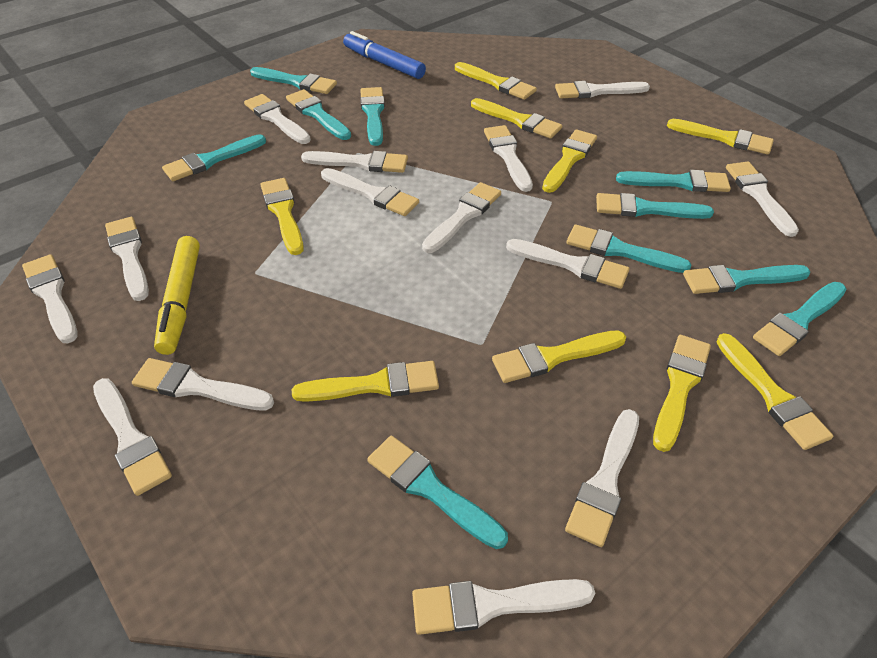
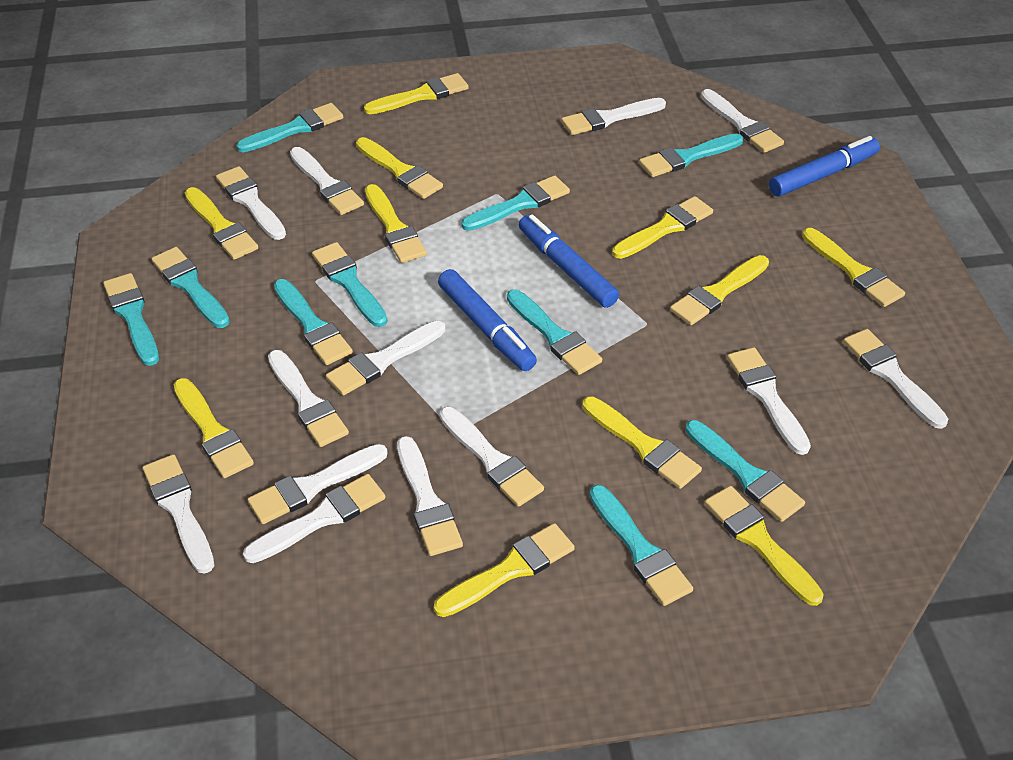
blue marker: 1 -> 3
white brush: 14 -> 13
yellow brush: 9 -> 11
yellow marker: 1 -> 0

